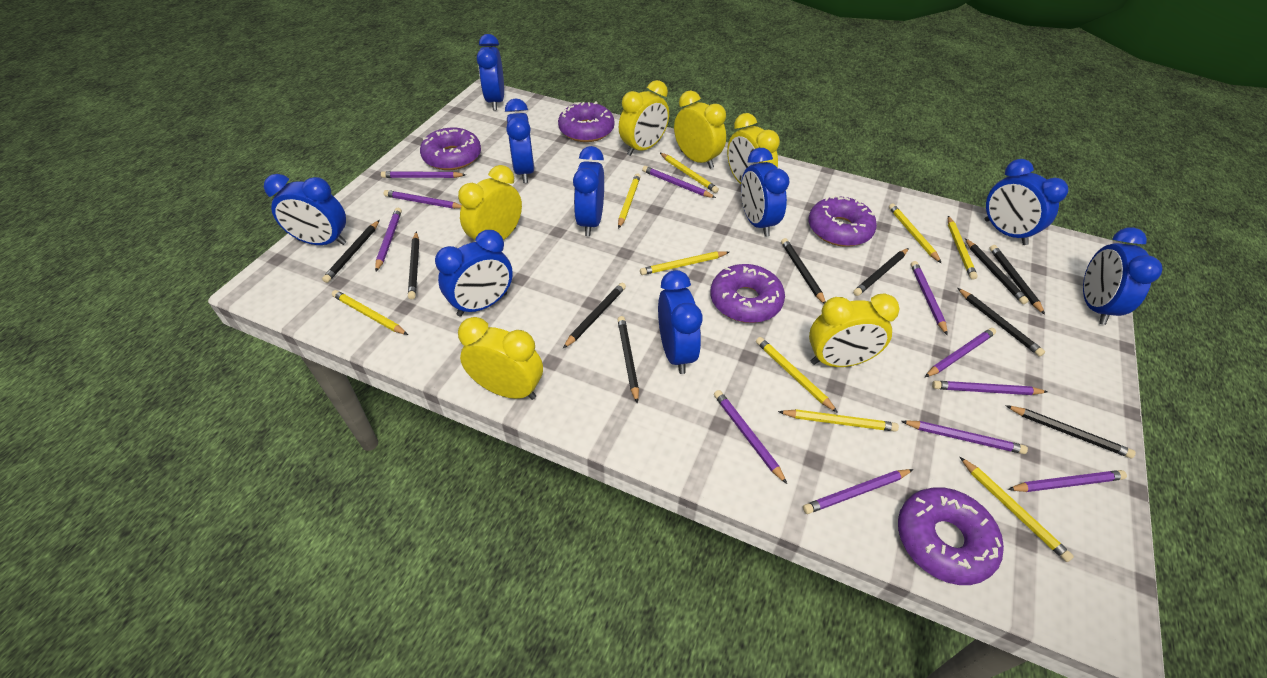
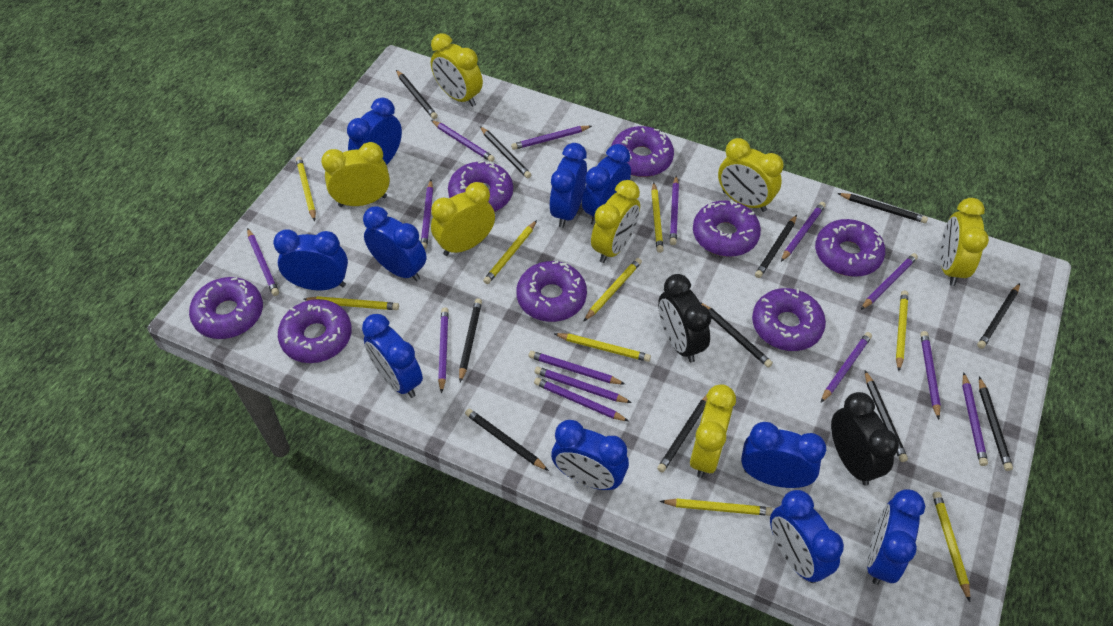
black clock: 0 -> 2
black pencil: 10 -> 11
blue clock: 9 -> 10
purple donut: 5 -> 8
purple pencil: 11 -> 14
yellow clock: 6 -> 7

